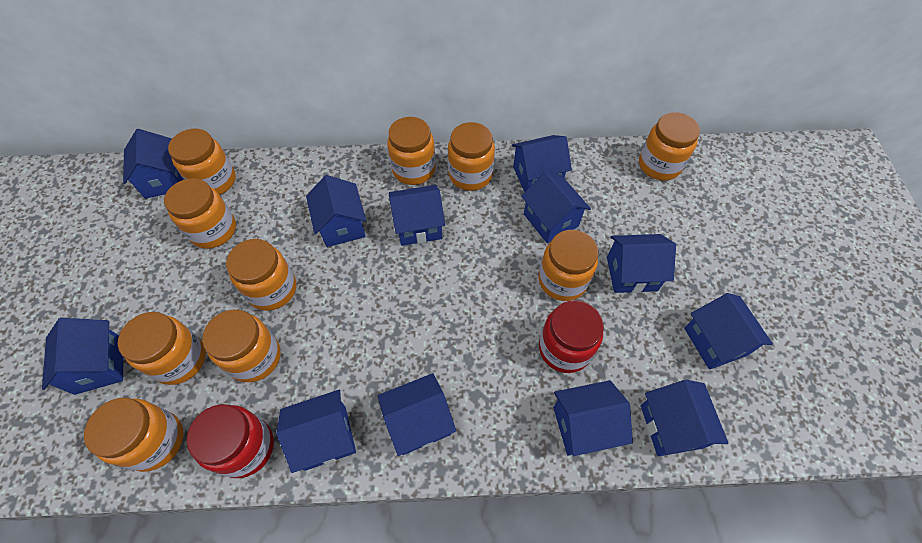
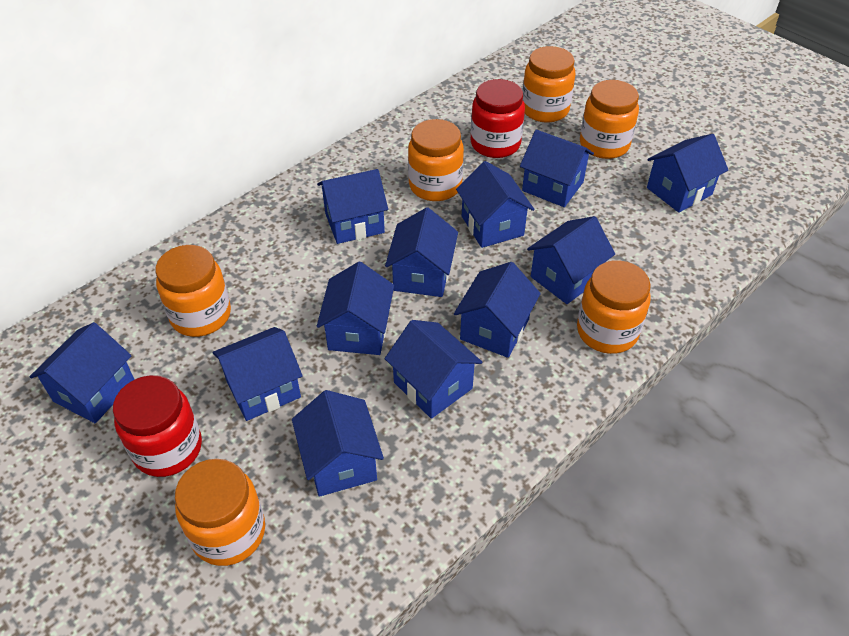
orange jar: 10 -> 6

